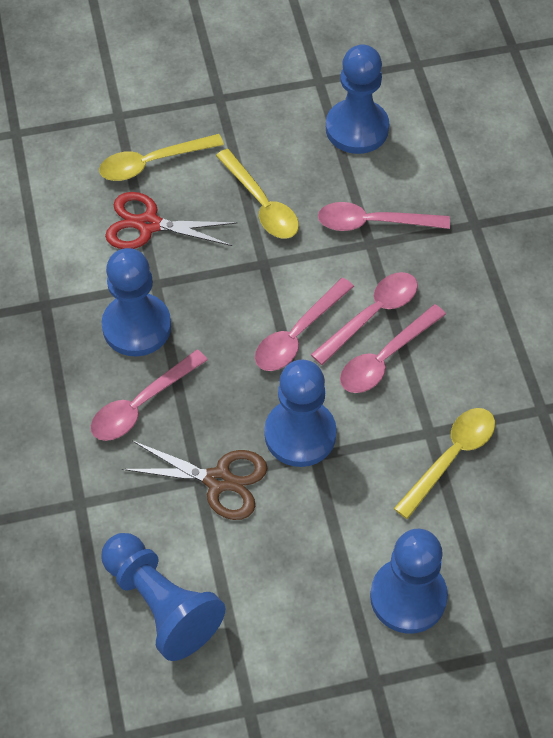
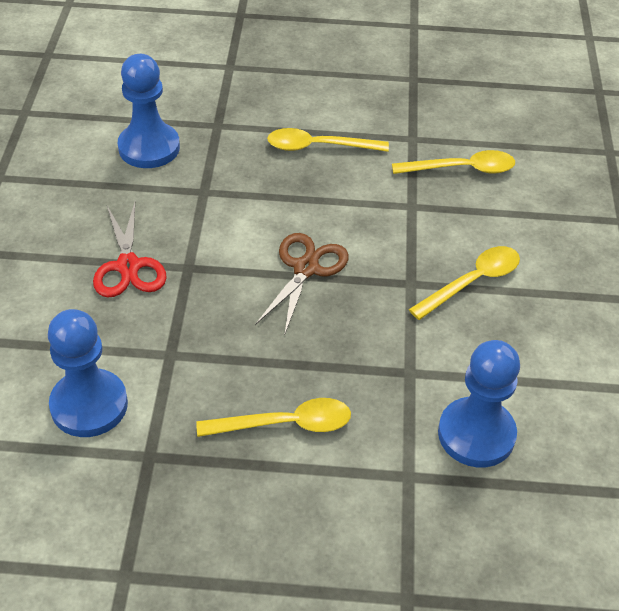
blue pawn: 5 -> 3
pink spoon: 5 -> 0
yellow spoon: 3 -> 4

